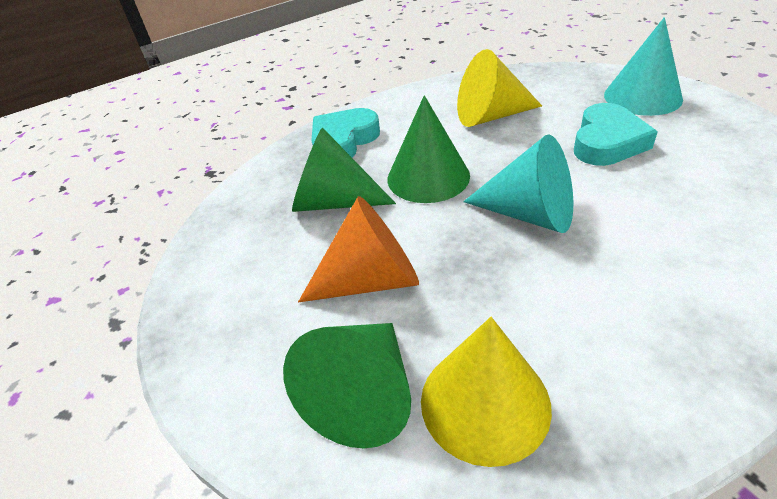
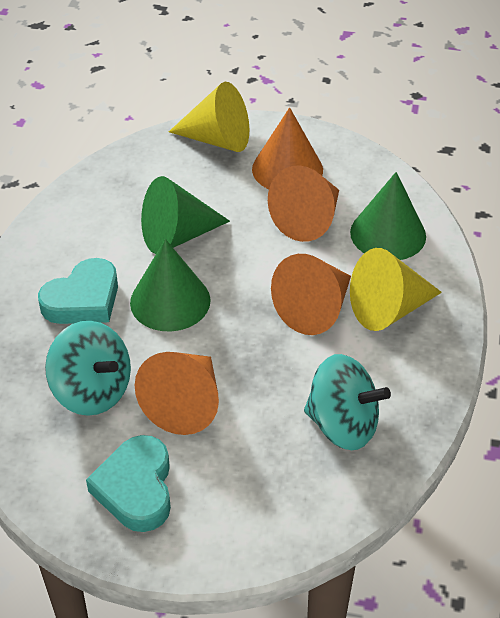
orange cone: 1 -> 4
turquoise cone: 2 -> 0
turquoise spinning top: 0 -> 2

